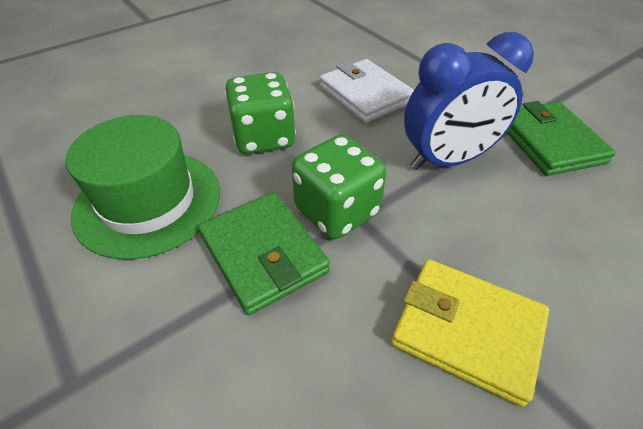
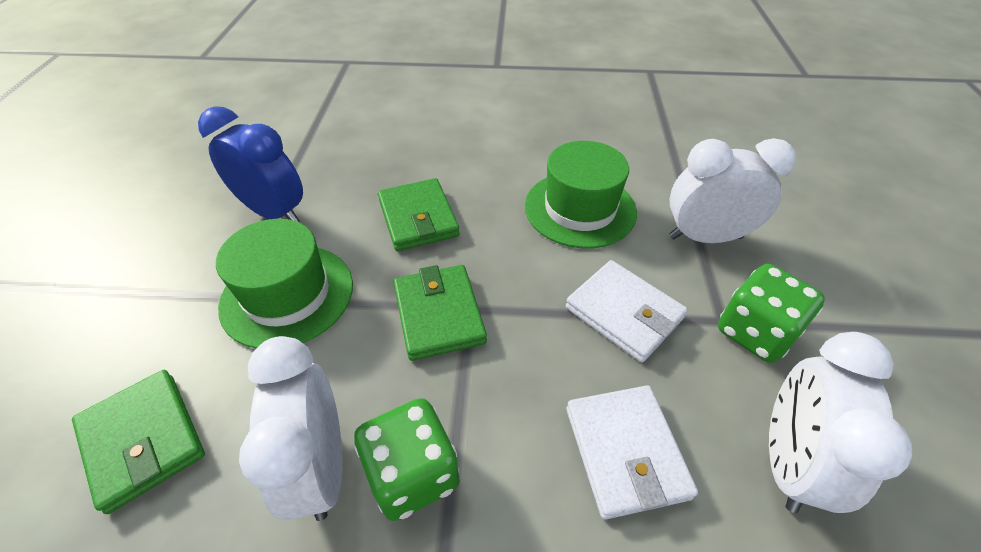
green hat: 1 -> 2
green wallet: 2 -> 3
white clock: 0 -> 3
white wallet: 1 -> 2
yellow wallet: 1 -> 0

